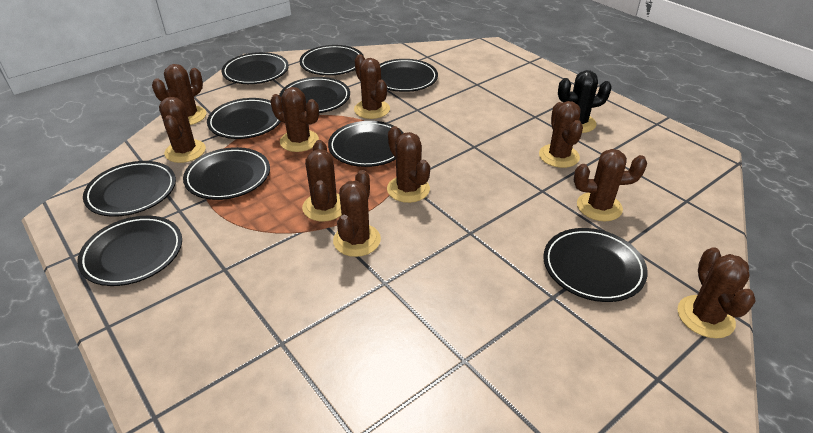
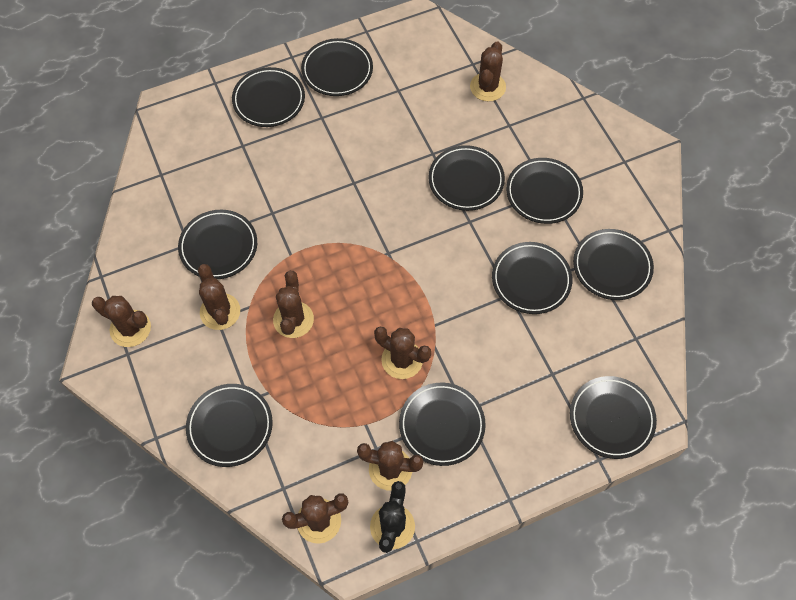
brown cactus: 10 -> 7

